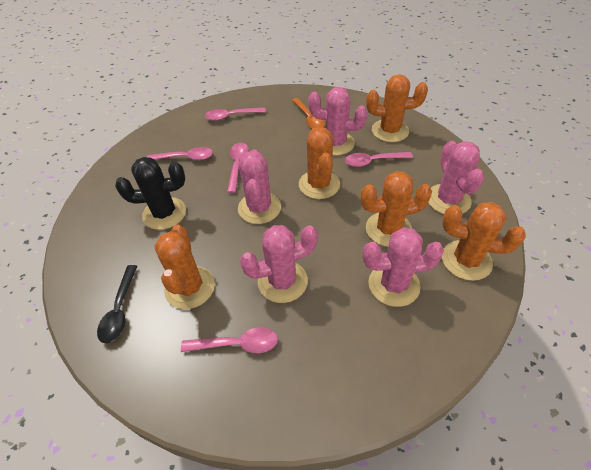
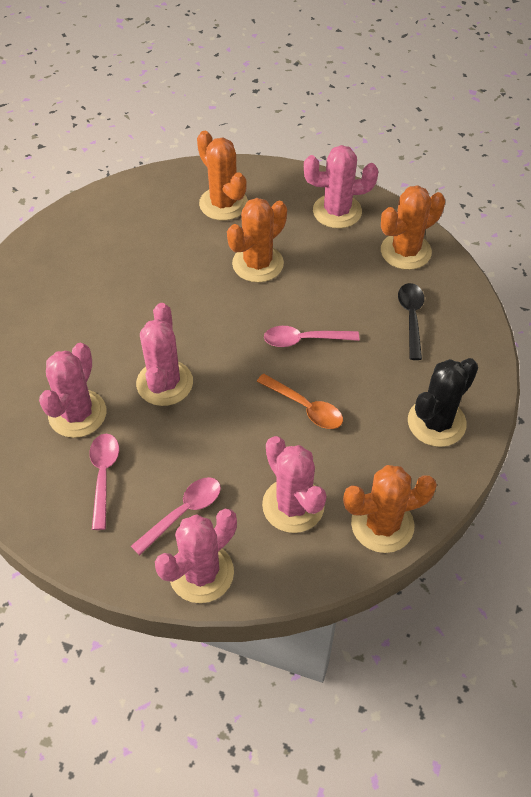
orange cactus: 5 -> 4
pink spoon: 5 -> 3

